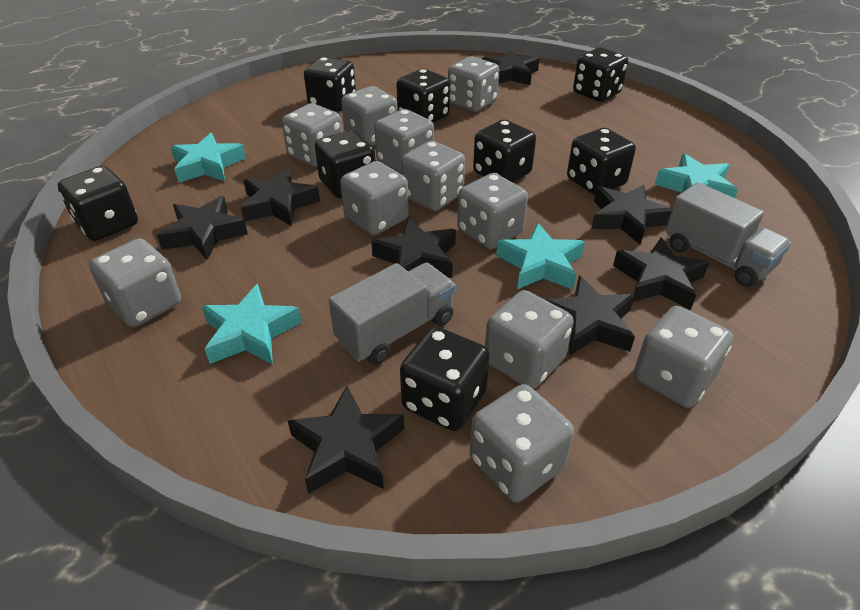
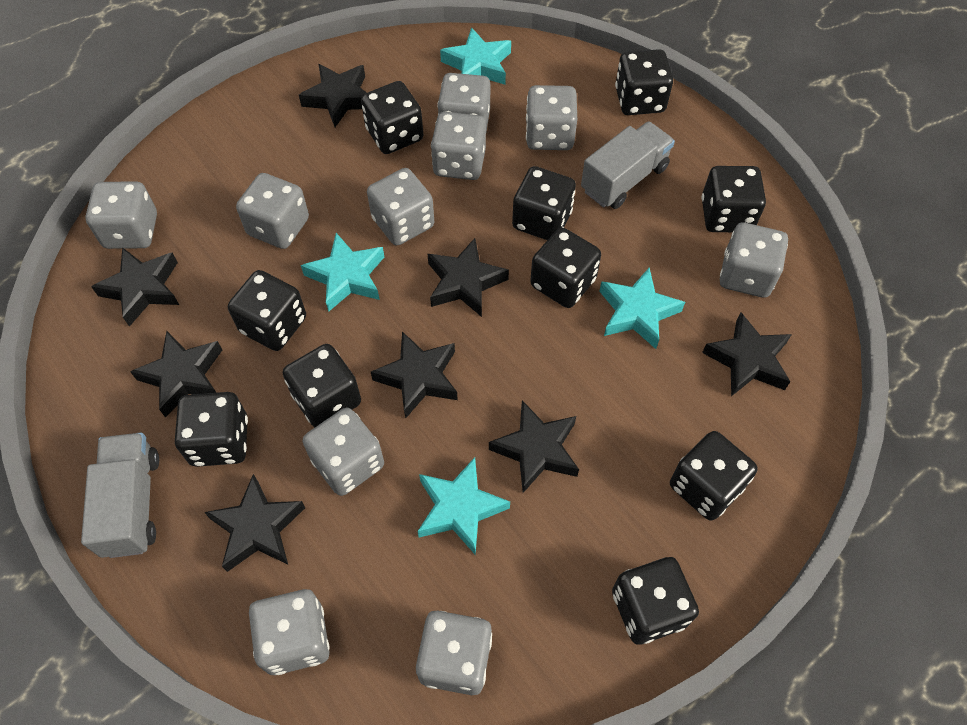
black dice: 8 -> 10
grey dice: 11 -> 10

